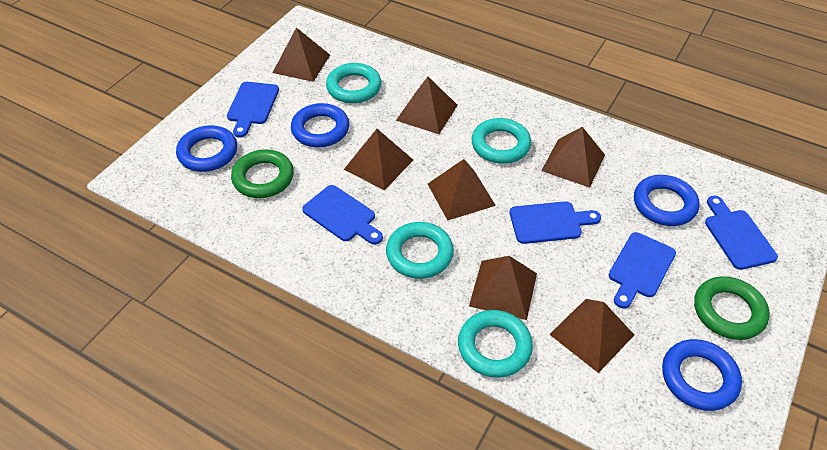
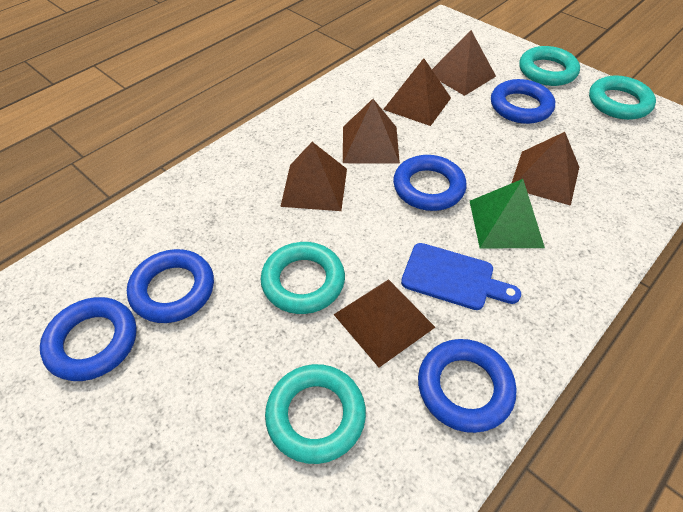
blue cutting board: 5 -> 1
blue ring: 4 -> 5
brown pyramid: 7 -> 6
green pyramid: 0 -> 1
green ring: 2 -> 0

